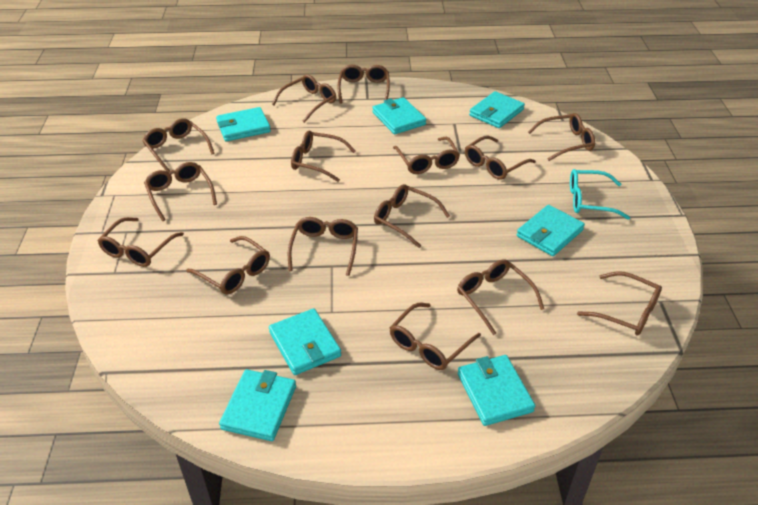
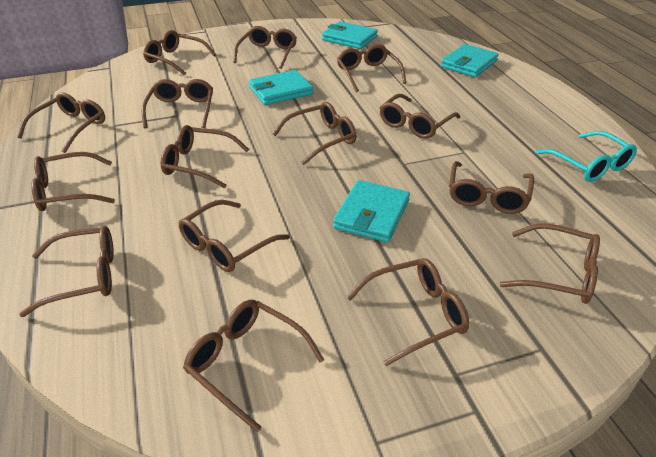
turquoise wallet: 7 -> 4

